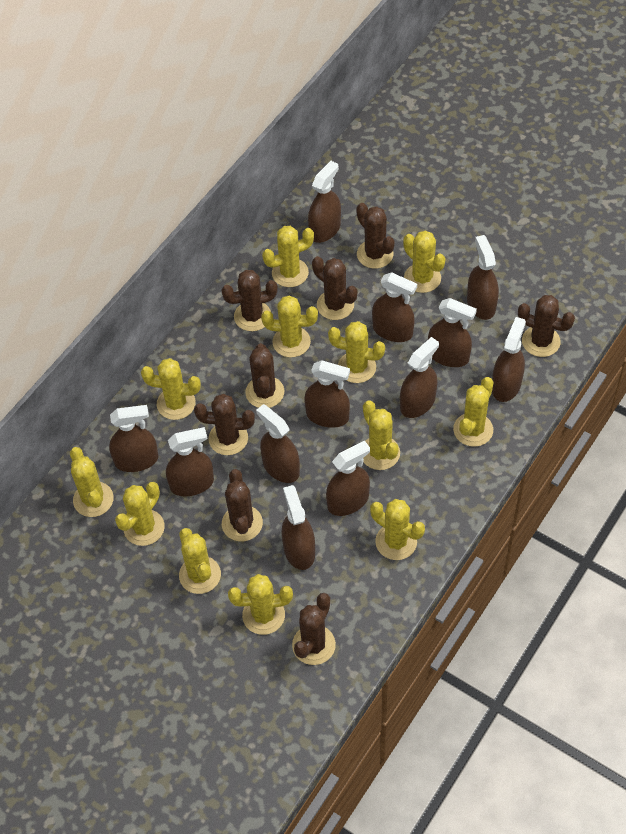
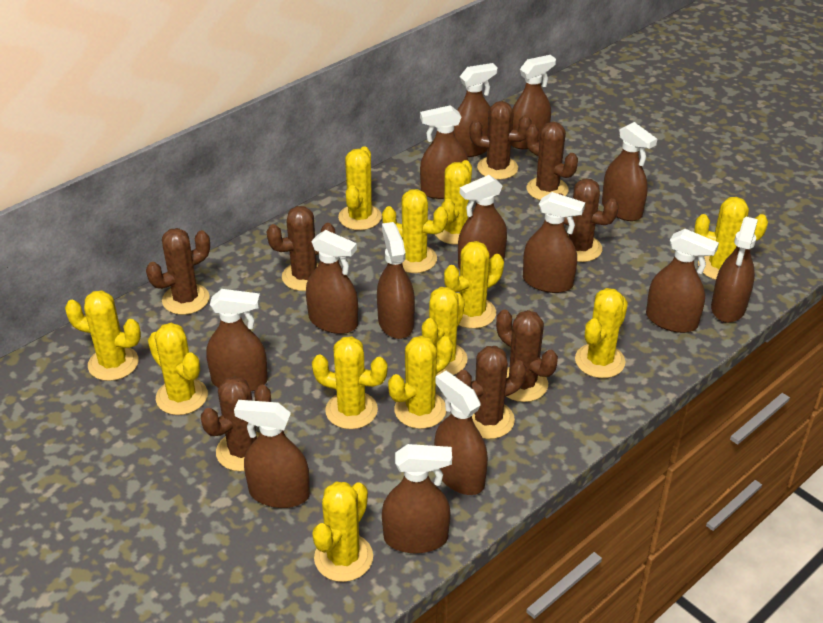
brown spray bottle: 12 -> 14

